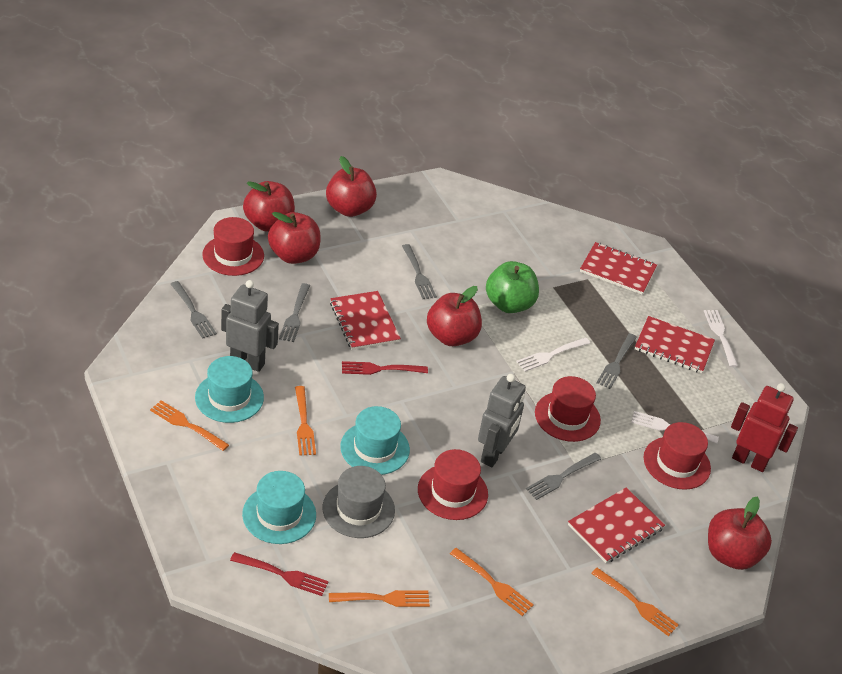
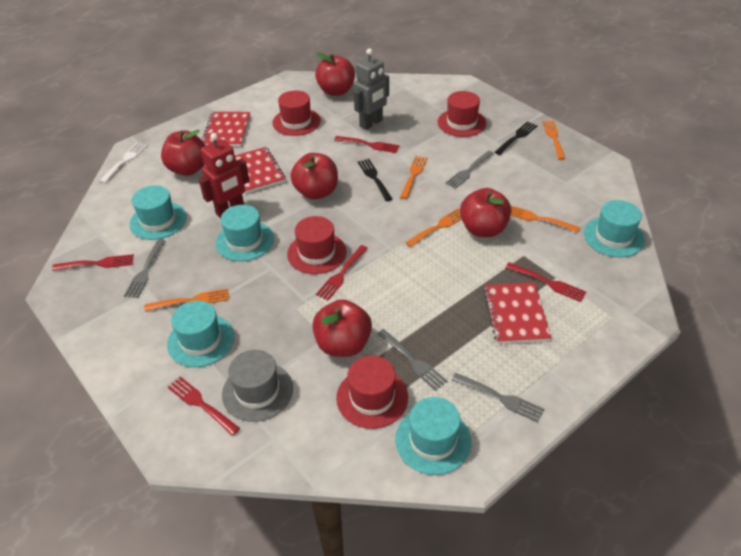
black fork: 0 -> 2
green apple: 1 -> 0
grey fork: 5 -> 4
grey robot: 2 -> 1
red fork: 2 -> 5
red notebook: 4 -> 3
turquoise hat: 3 -> 5
white fork: 3 -> 1

